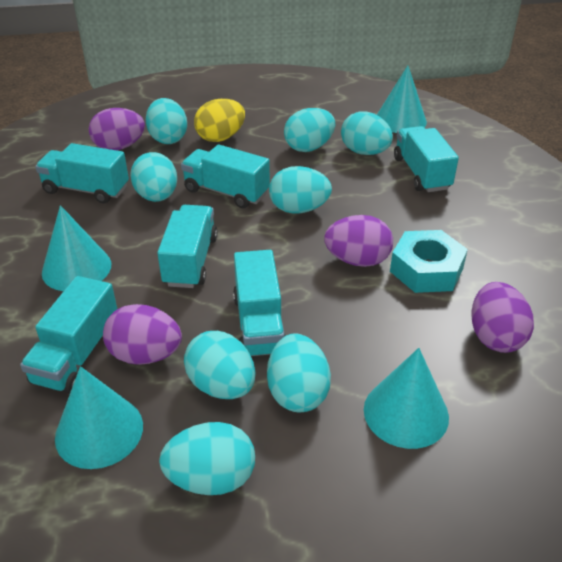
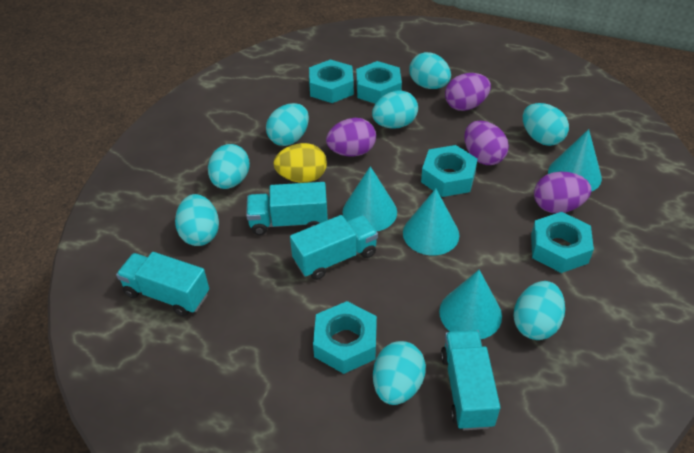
turquoise nut: 1 -> 5
turquoise truck: 6 -> 4

